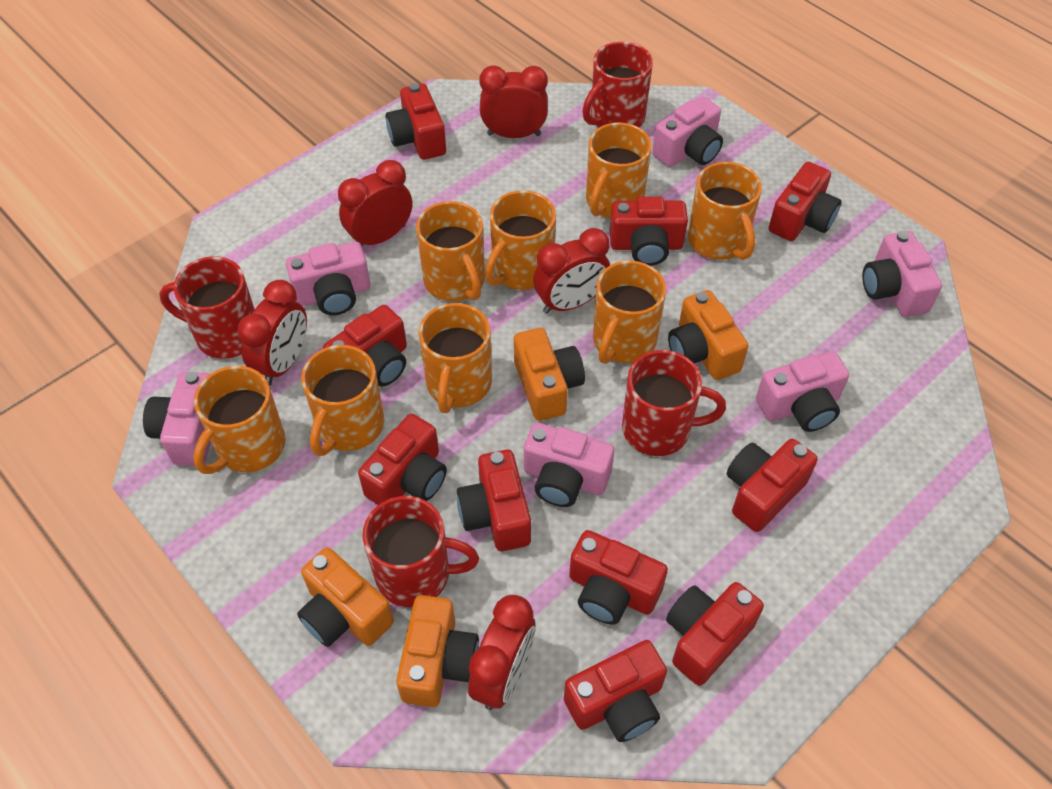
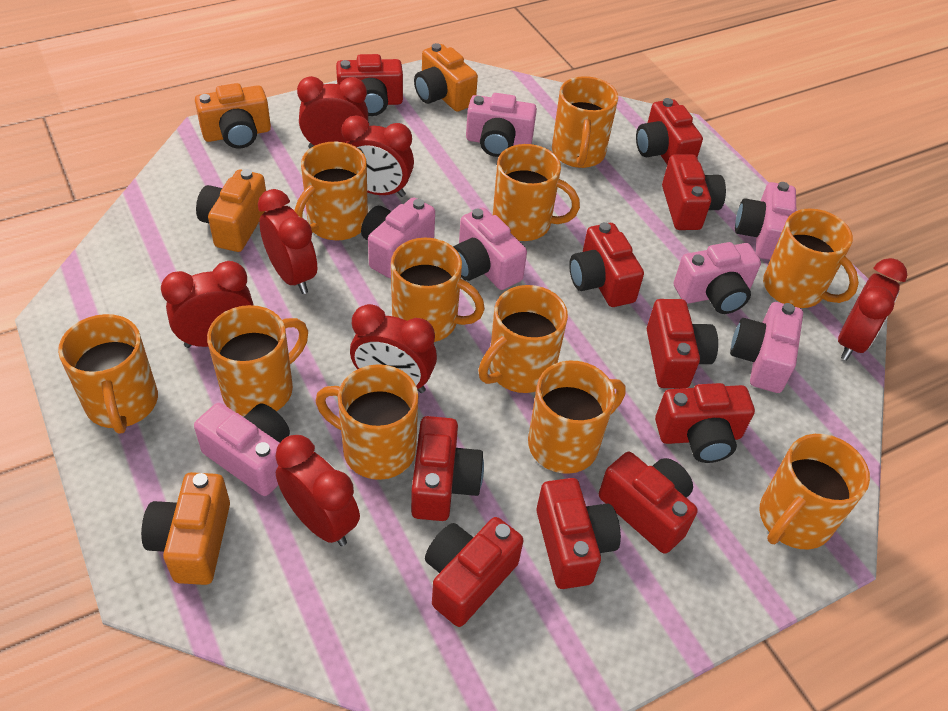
orange mug: 8 -> 11
pink camera: 6 -> 7
red clock: 5 -> 7
red mug: 4 -> 0

